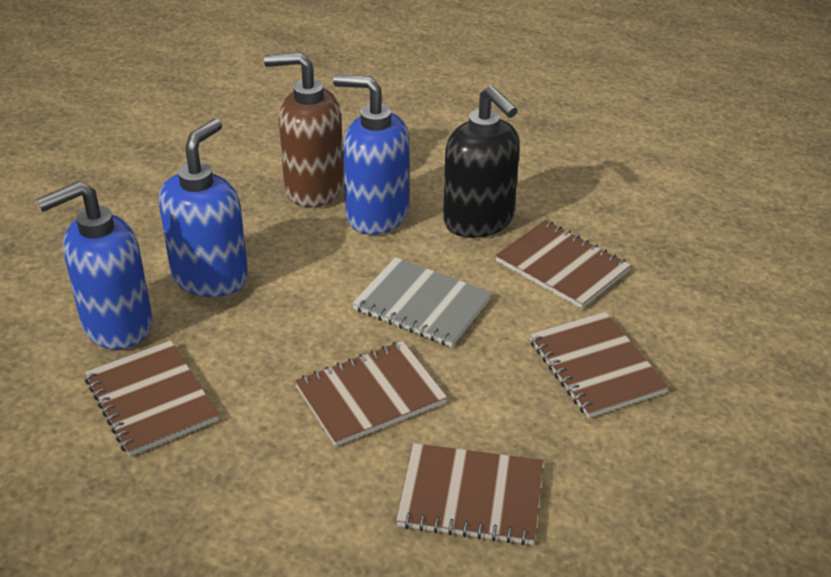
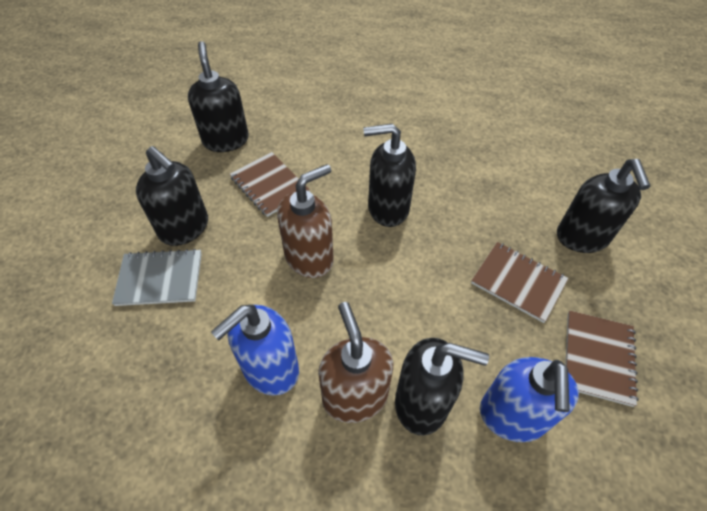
black soap dispenser: 1 -> 5
blue soap dispenser: 3 -> 2
brown notebook: 5 -> 3
brown soap dispenser: 1 -> 2

